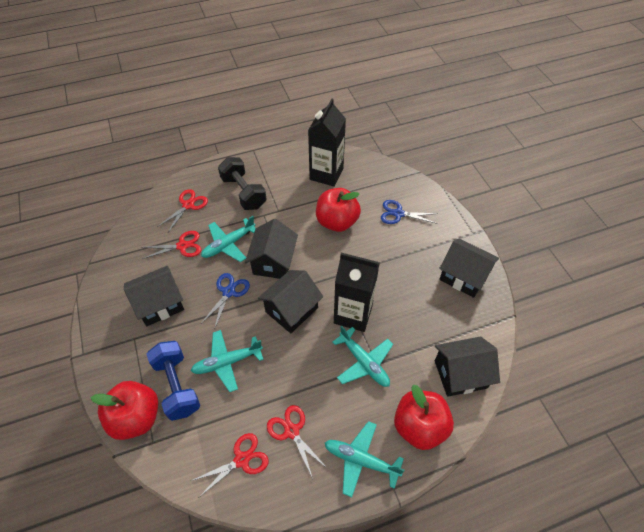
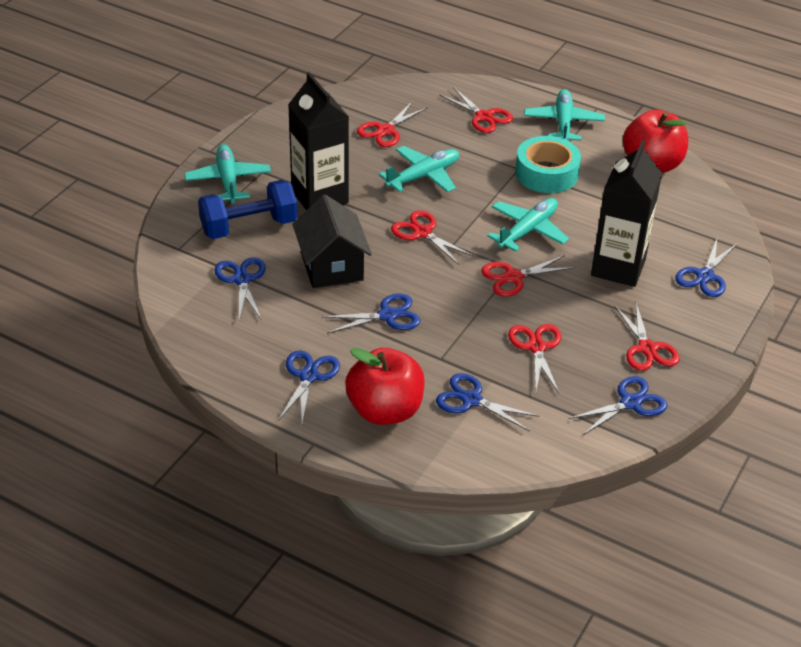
black dumbbell: 1 -> 0
black house: 5 -> 1
blue scissors: 2 -> 6
red apple: 3 -> 2
red scissors: 4 -> 6
turquoise tape: 0 -> 1

